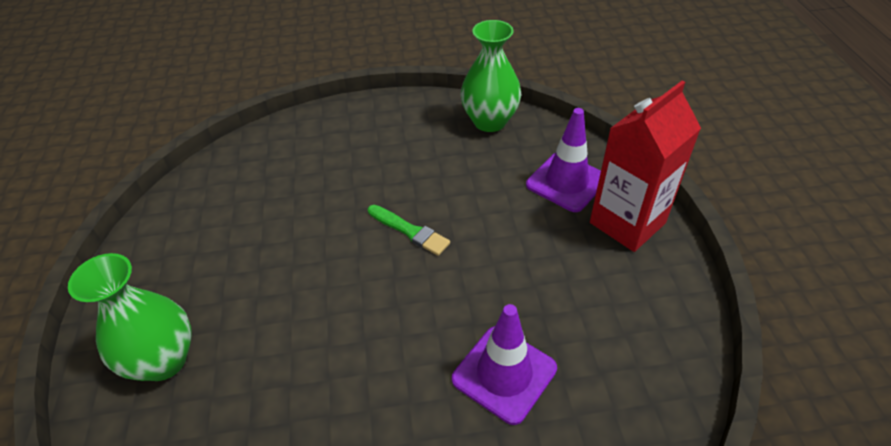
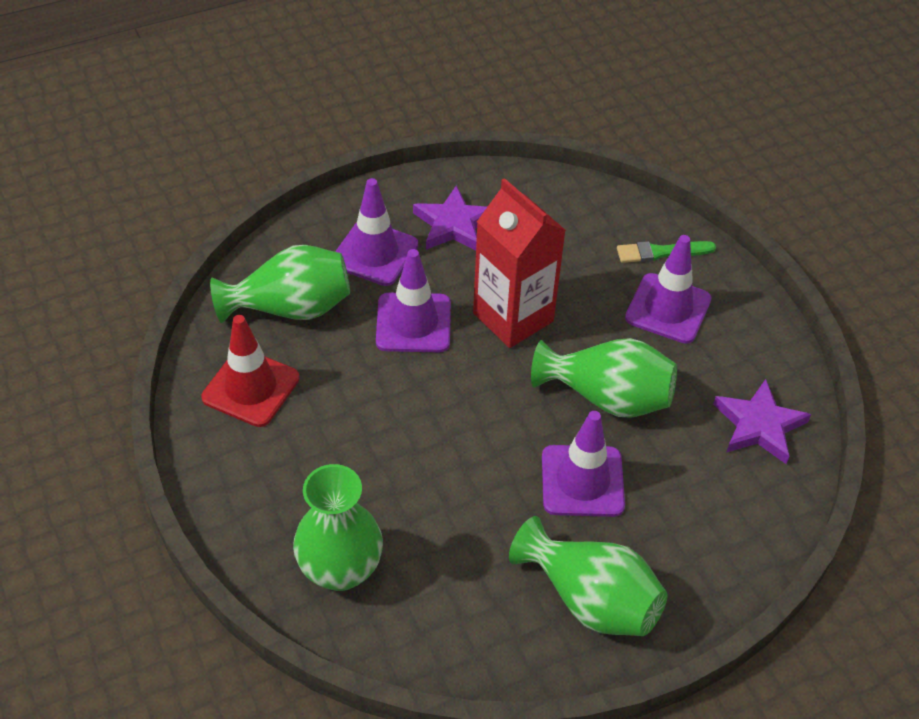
green vase: 2 -> 4
purple star: 0 -> 2
purple traffic cone: 2 -> 4
red traffic cone: 0 -> 1

